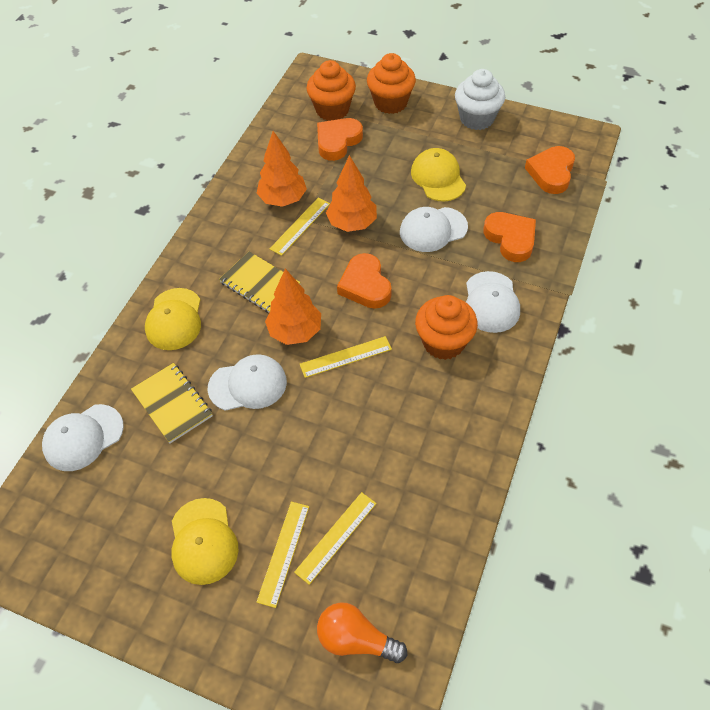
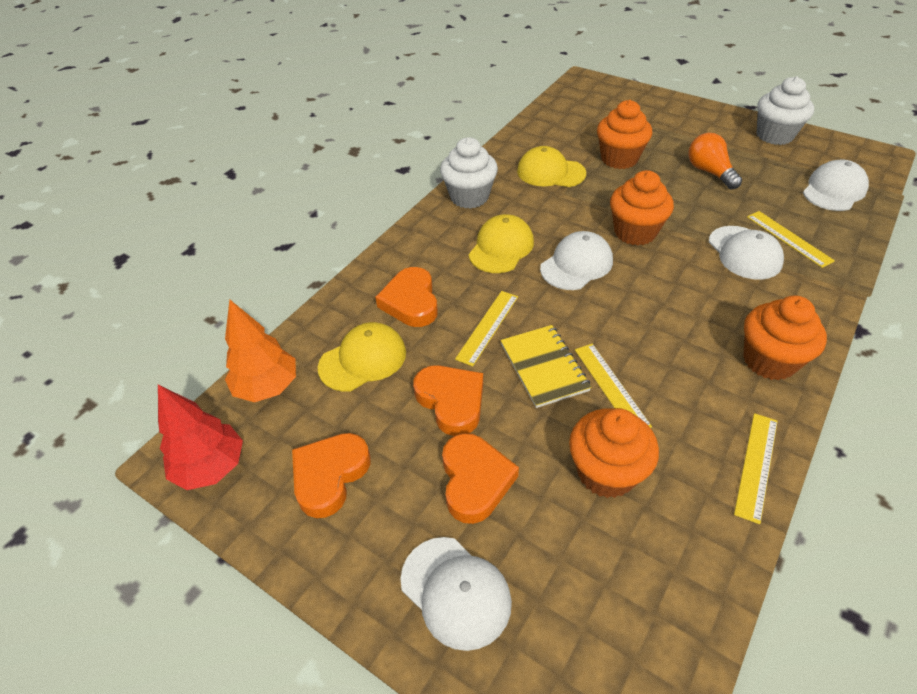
orange cupcake: 3 -> 4
orange tree: 3 -> 1
red tree: 0 -> 1
white cupcake: 1 -> 2
yellow notebook: 2 -> 1

